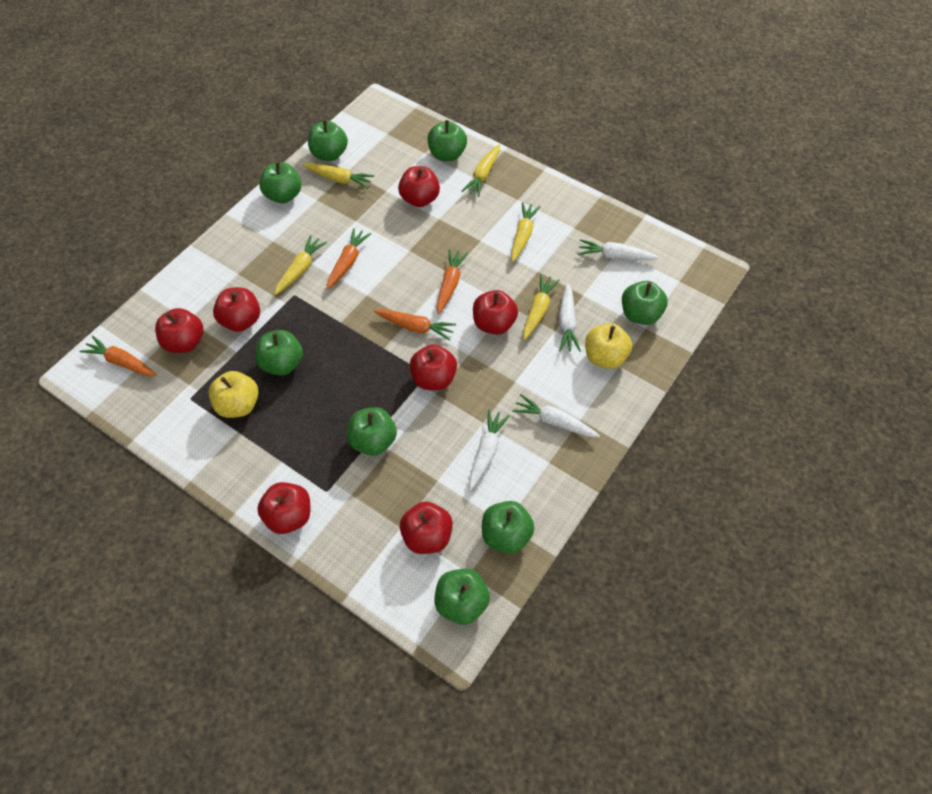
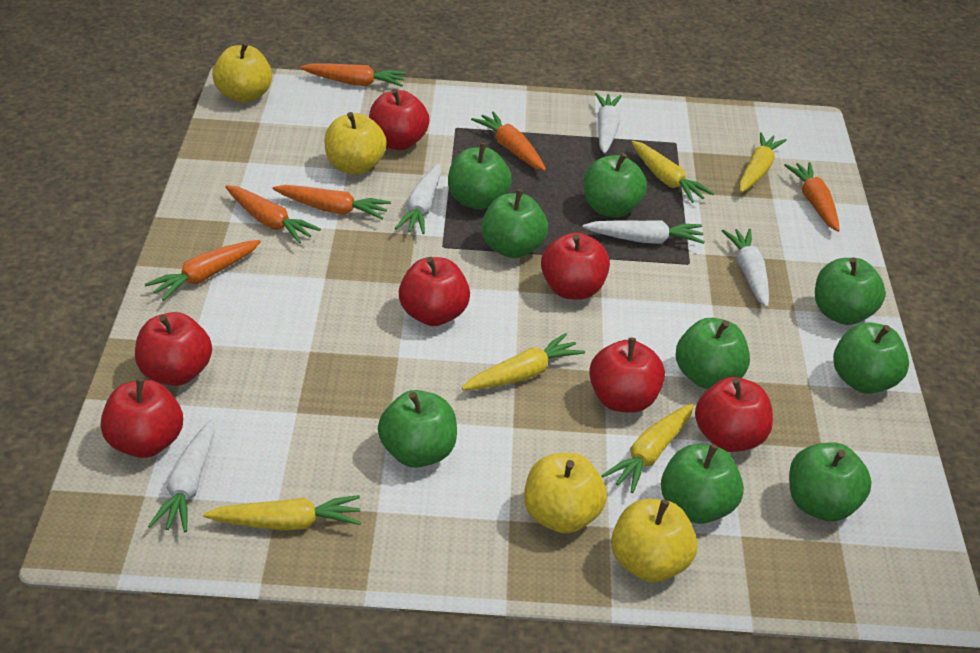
green apple: 8 -> 9
orange carrot: 4 -> 6
white carrot: 4 -> 5
yellow apple: 2 -> 4

